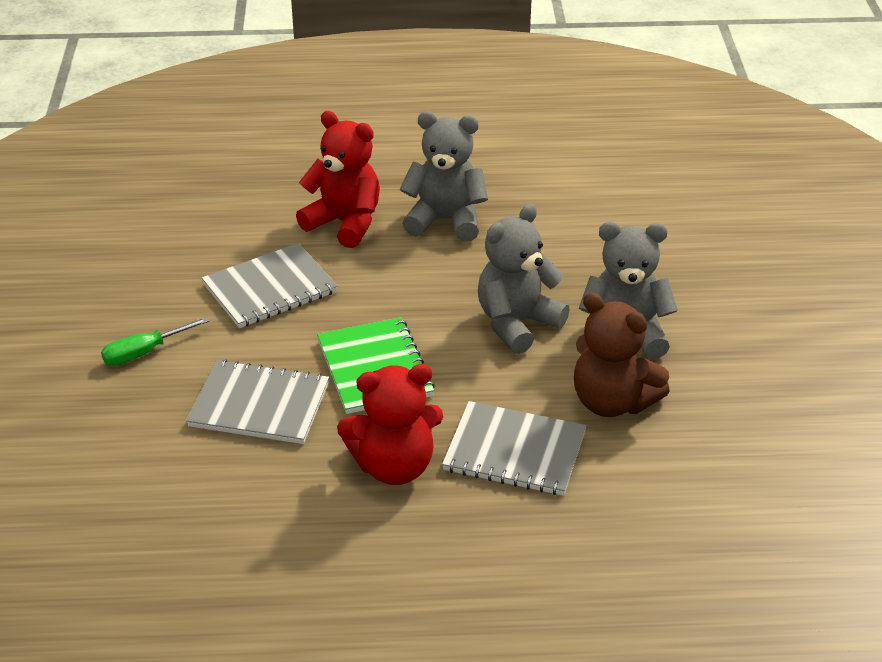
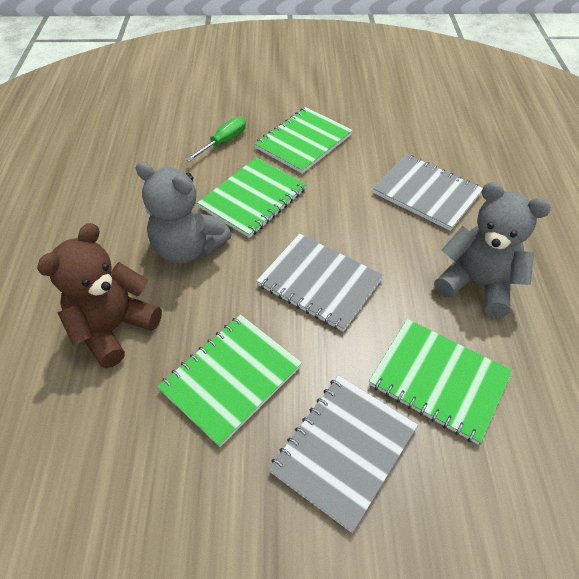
green notebook: 1 -> 4
grey teddy bear: 3 -> 2
red teddy bear: 2 -> 0

